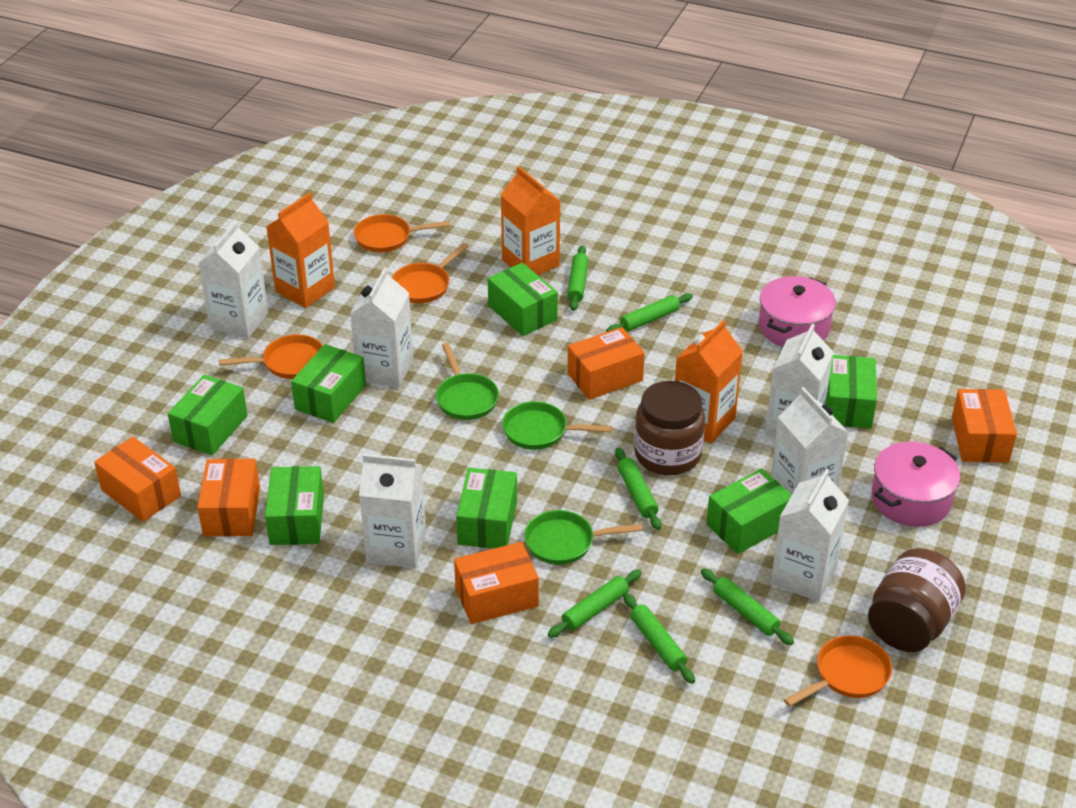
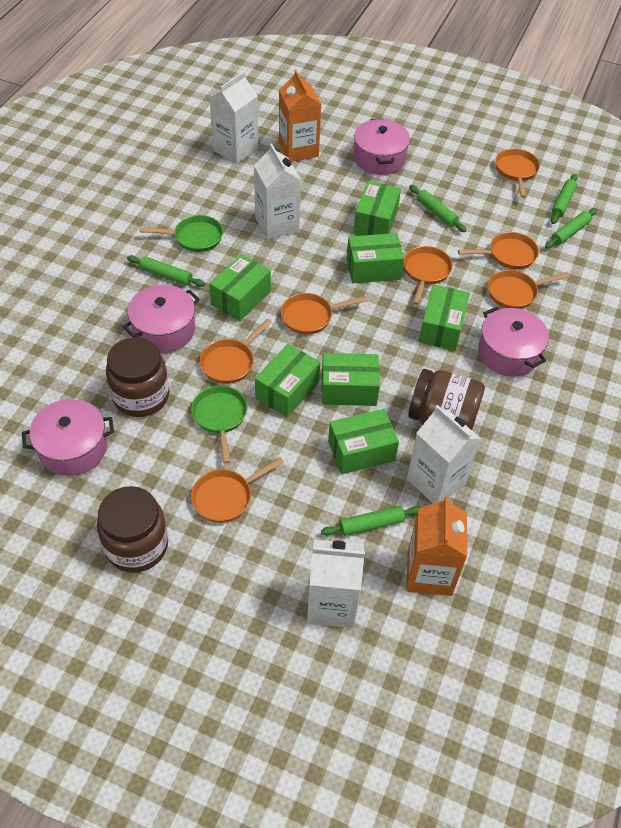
brown jar: 2 -> 3
green pan: 3 -> 2
green rolling pin: 6 -> 5
orange box: 5 -> 0
orange carton: 3 -> 2
orange pan: 4 -> 7
pink pot: 2 -> 4
white carton: 6 -> 4

